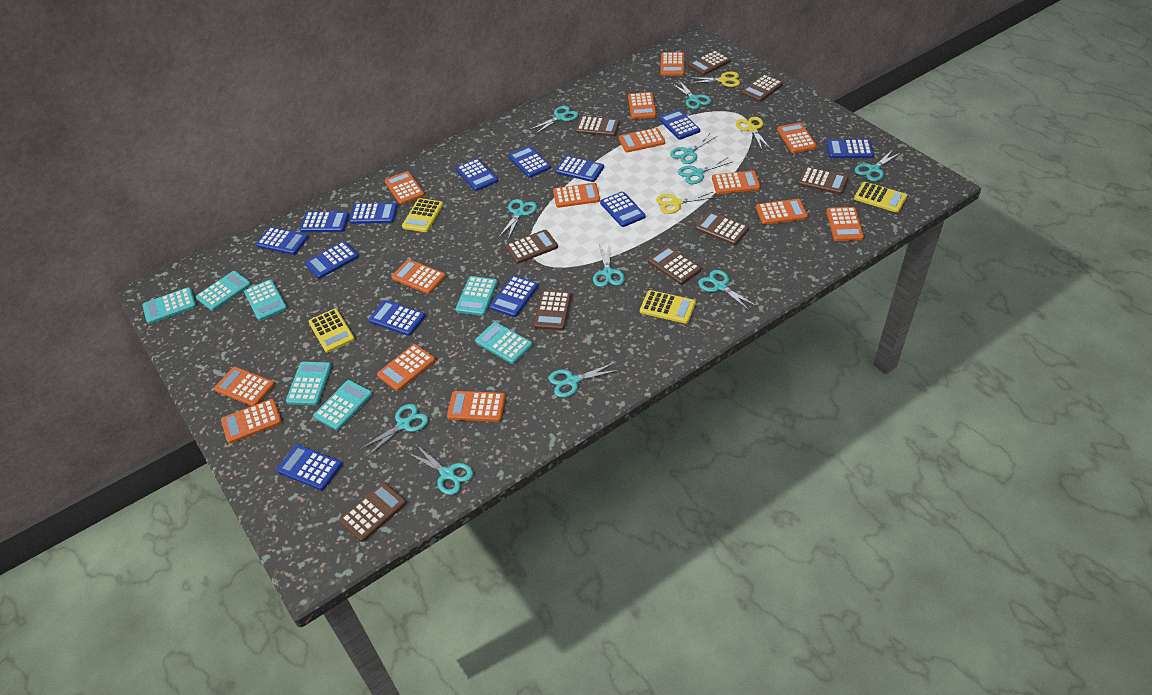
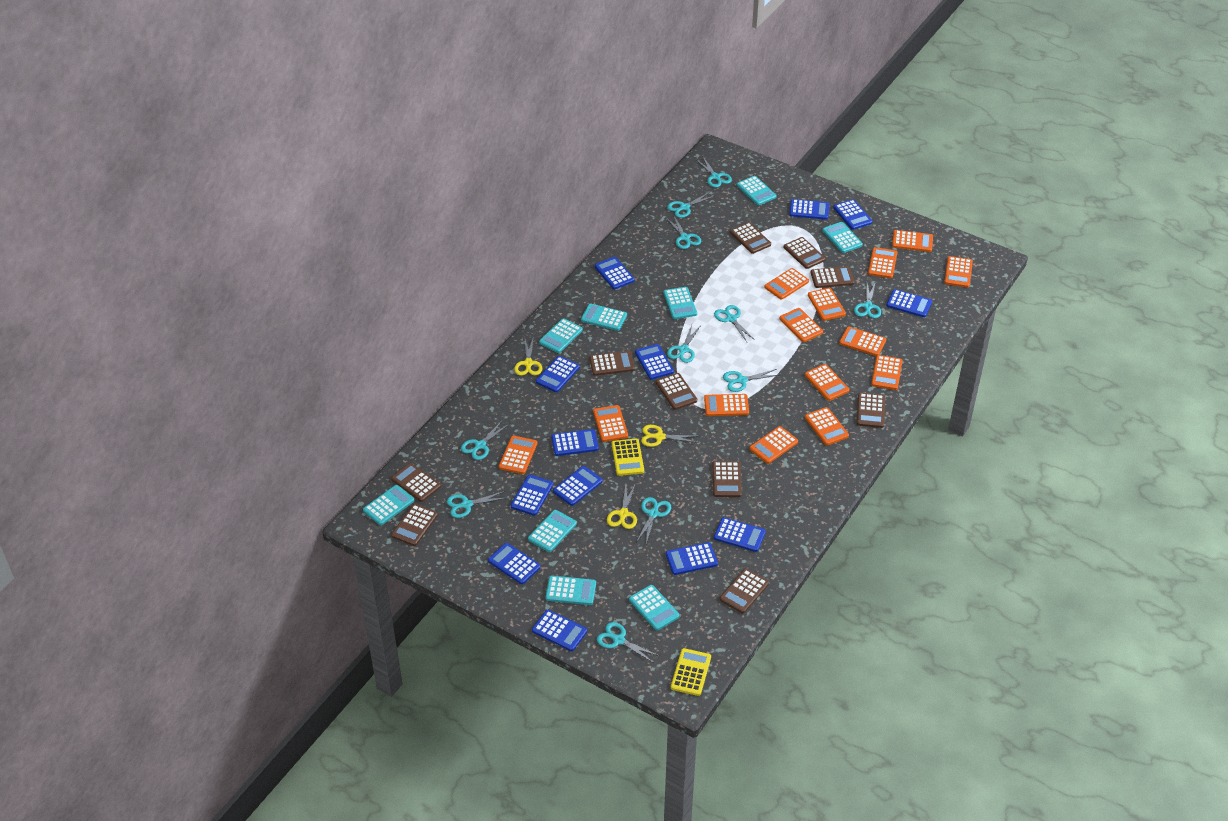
brown calculator: 9 -> 10
turquoise calculator: 7 -> 9
yellow calculator: 4 -> 2

